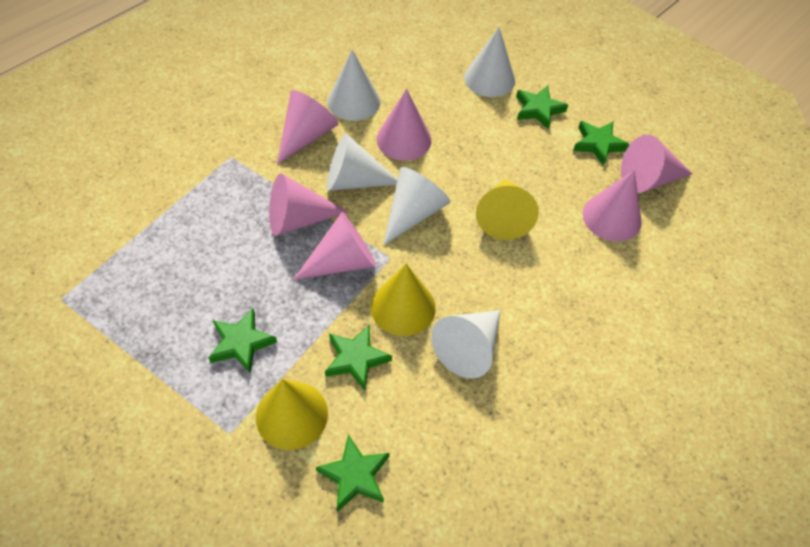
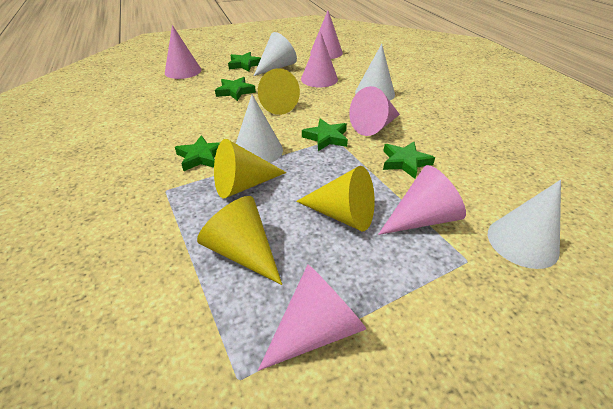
white cone: 5 -> 4
yellow cone: 3 -> 4

